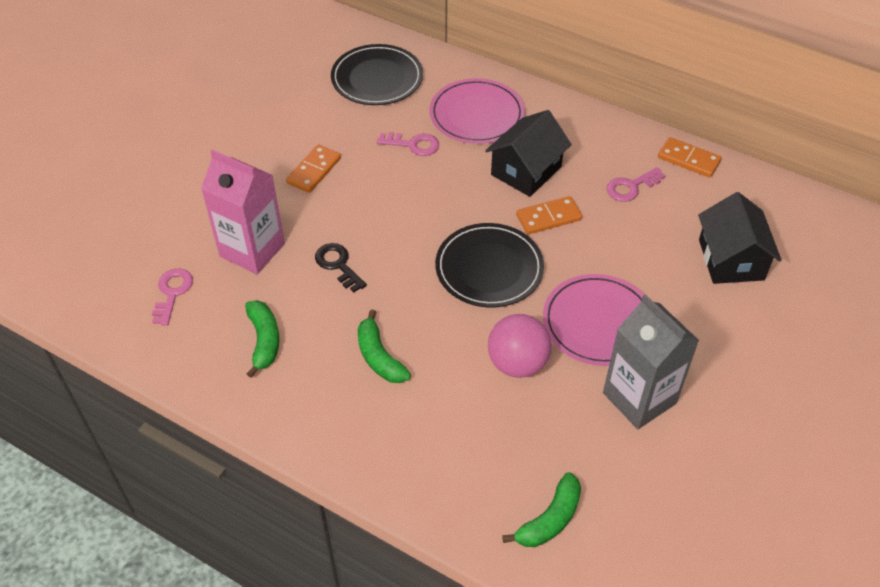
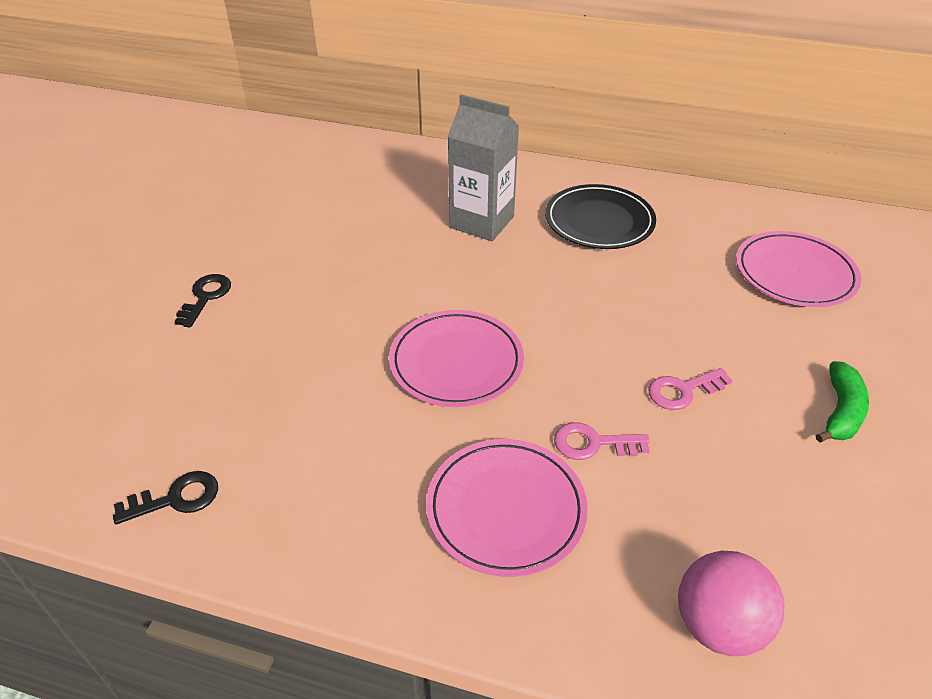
black house: 2 -> 0
black key: 1 -> 2
black plate: 2 -> 1
green banana: 3 -> 1
orange domino: 3 -> 0
pink carton: 1 -> 0
pink key: 3 -> 2
pink plate: 2 -> 3

